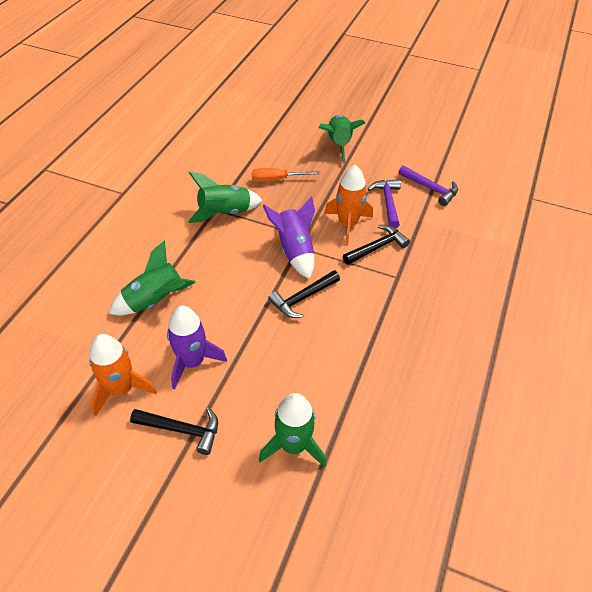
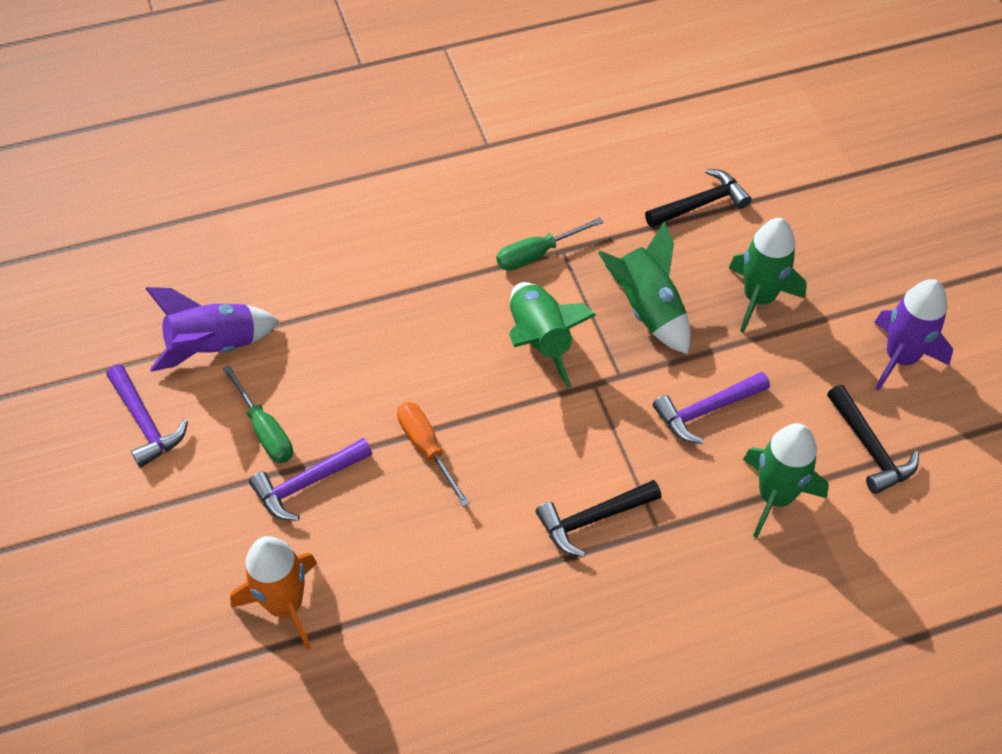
green screwdriver: 0 -> 2
orange rocket: 2 -> 1
purple hammer: 2 -> 3

